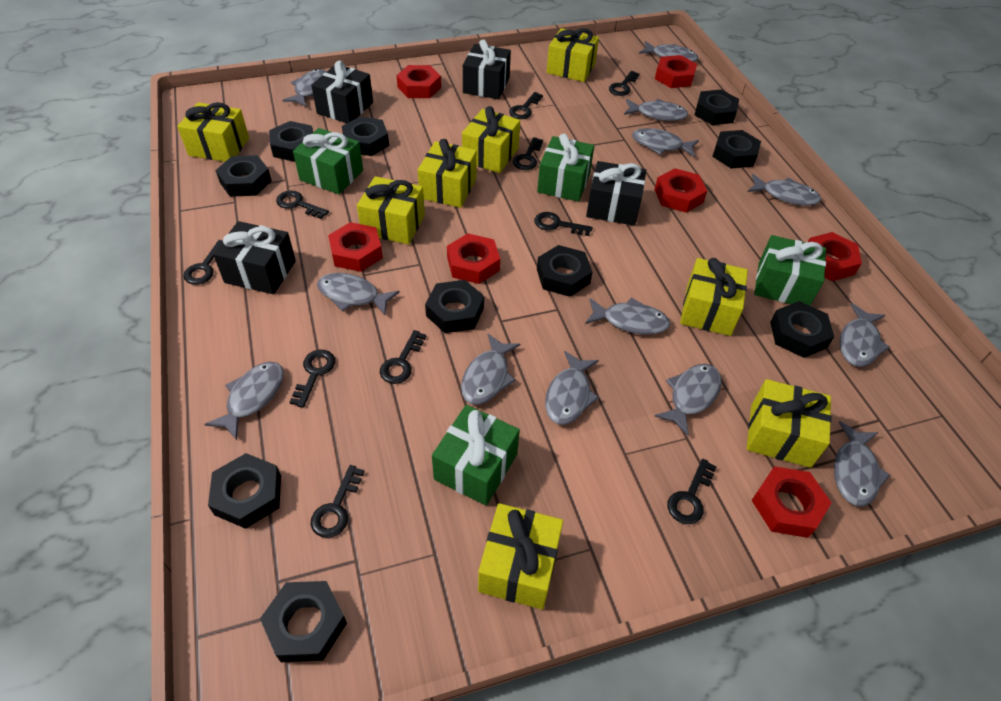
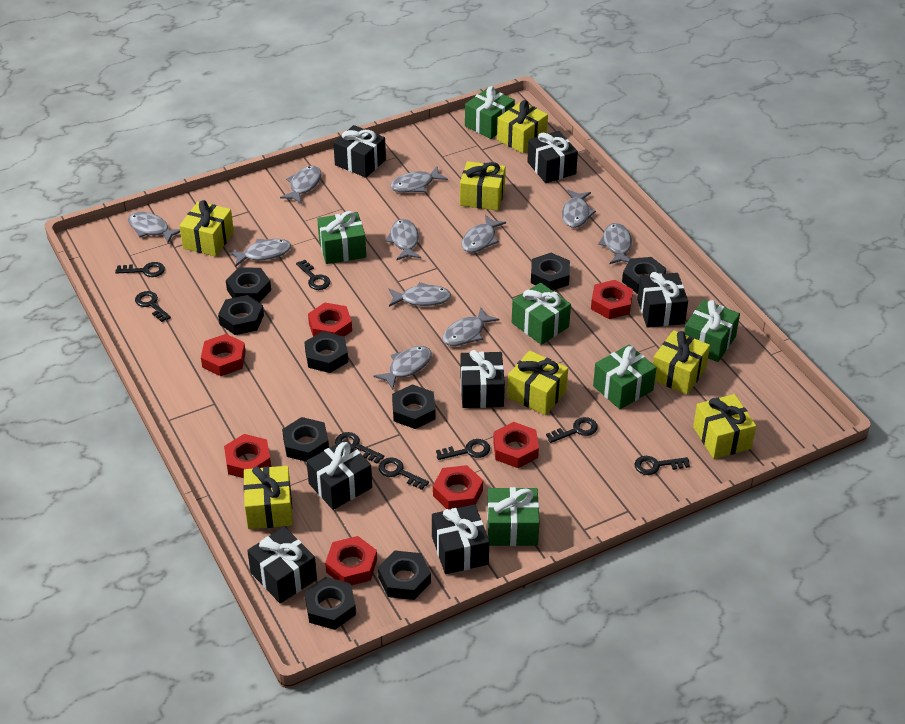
black gift: 4 -> 7
black key: 10 -> 8
black nut: 10 -> 9
green gift: 4 -> 6
grey fish: 13 -> 11
yellow gift: 8 -> 7

